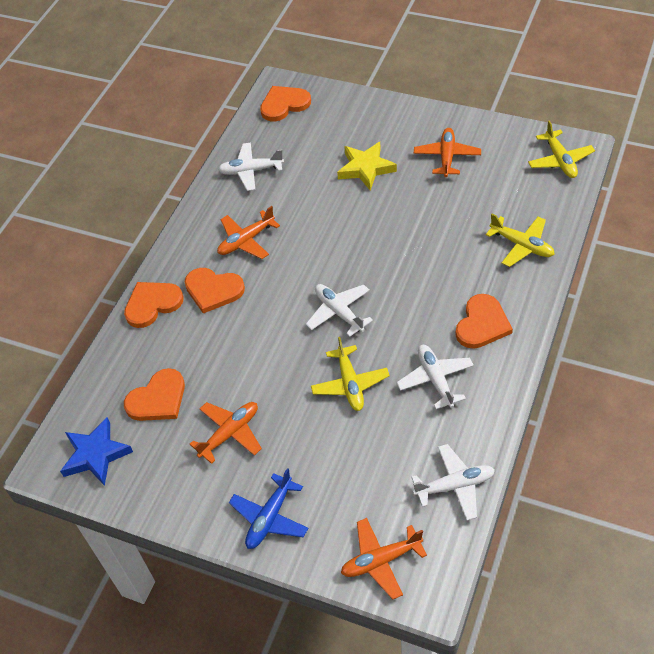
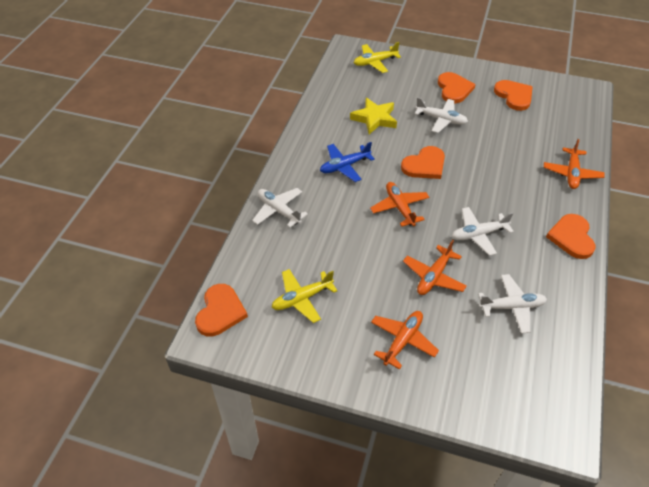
blue star: 1 -> 0
yellow plane: 3 -> 2

